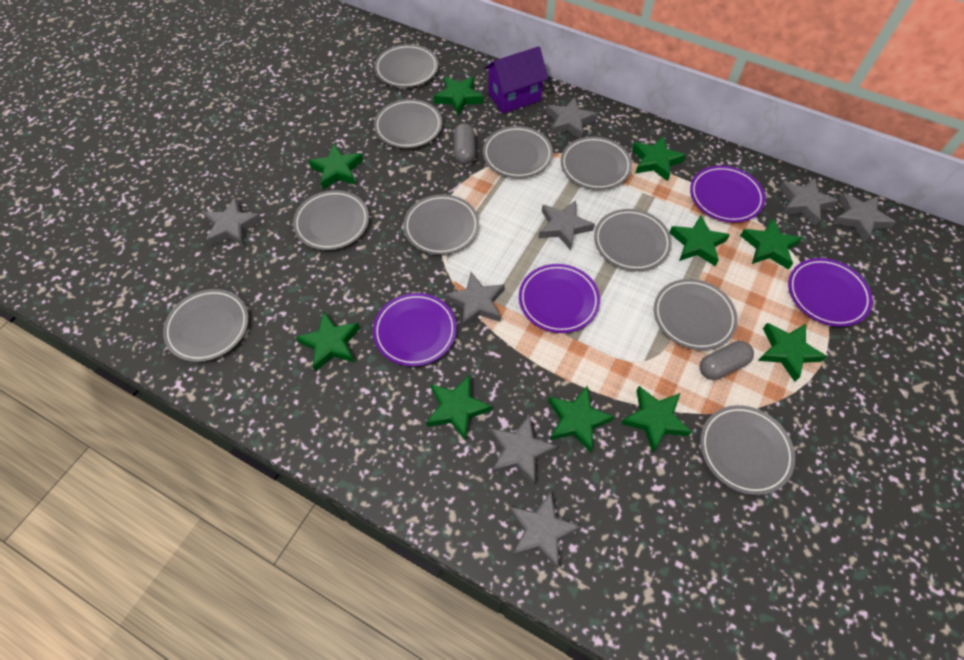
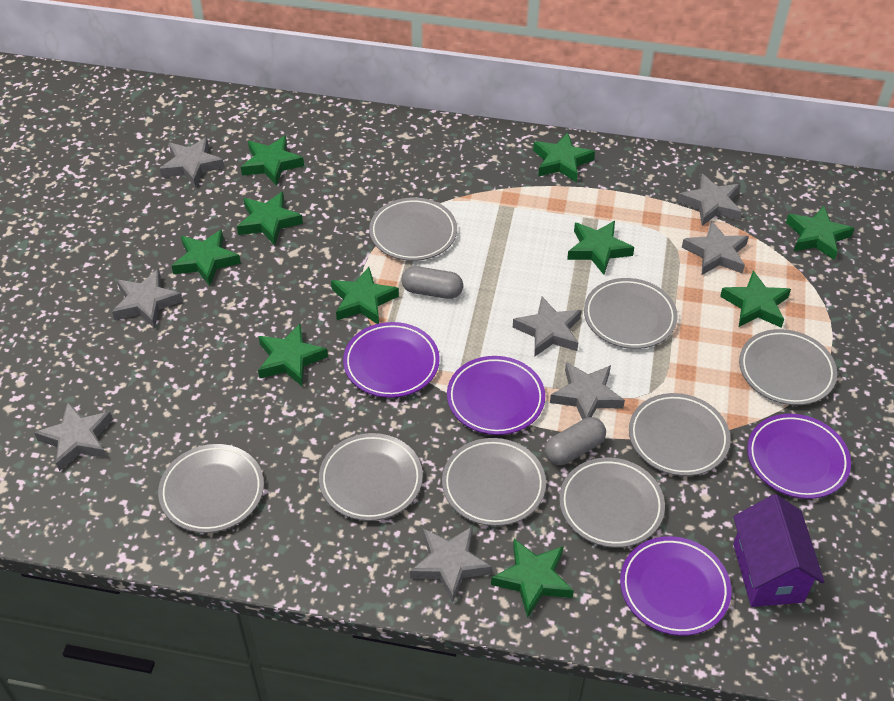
grey plate: 10 -> 8

